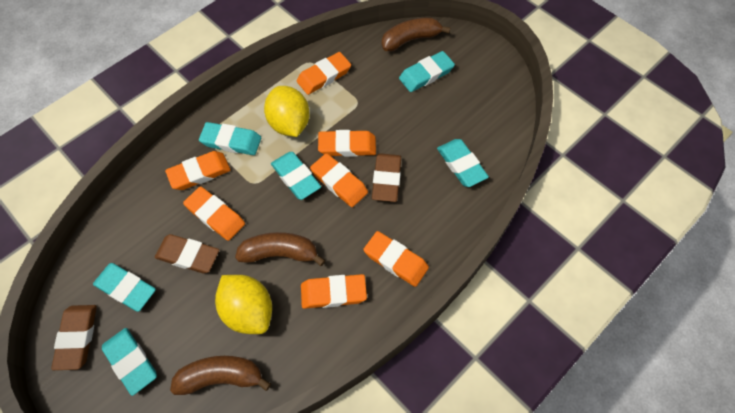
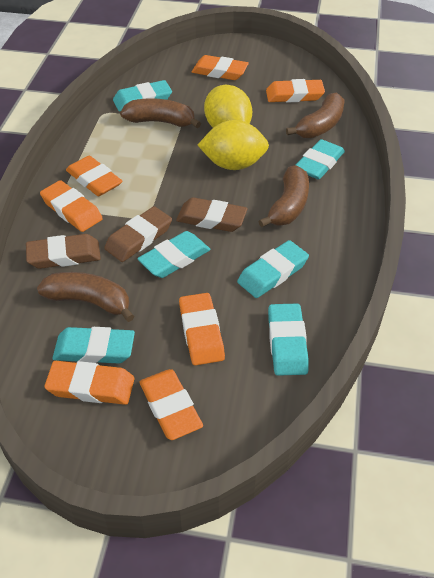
brown banana: 3 -> 4

